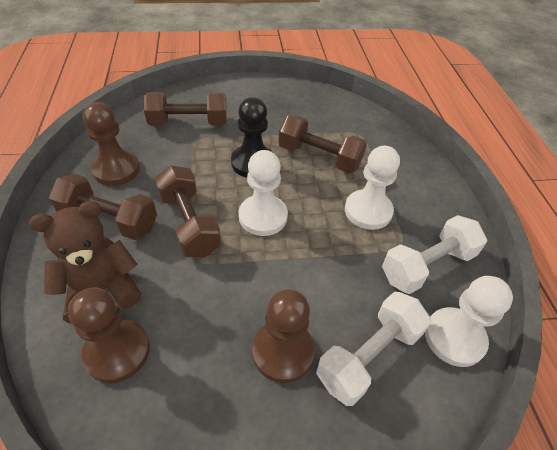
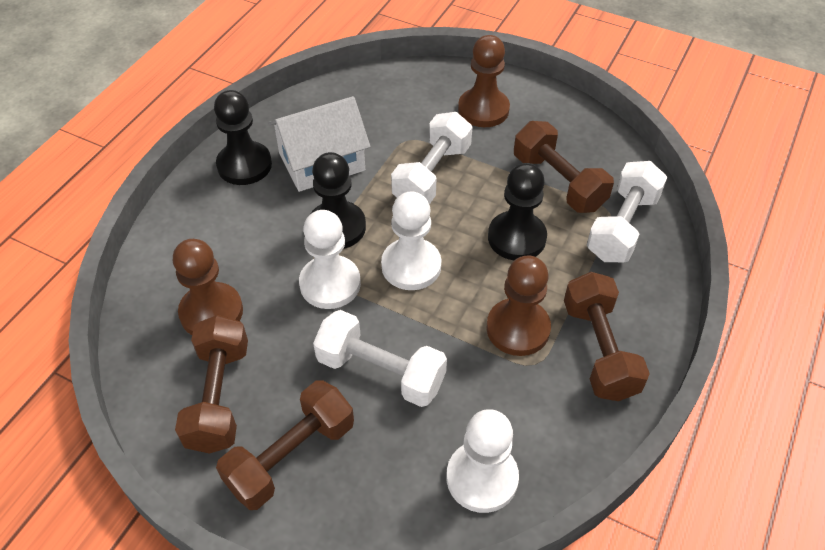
black pawn: 1 -> 3
brown teddy bear: 1 -> 0
white dumbbell: 2 -> 3
white house: 0 -> 1

